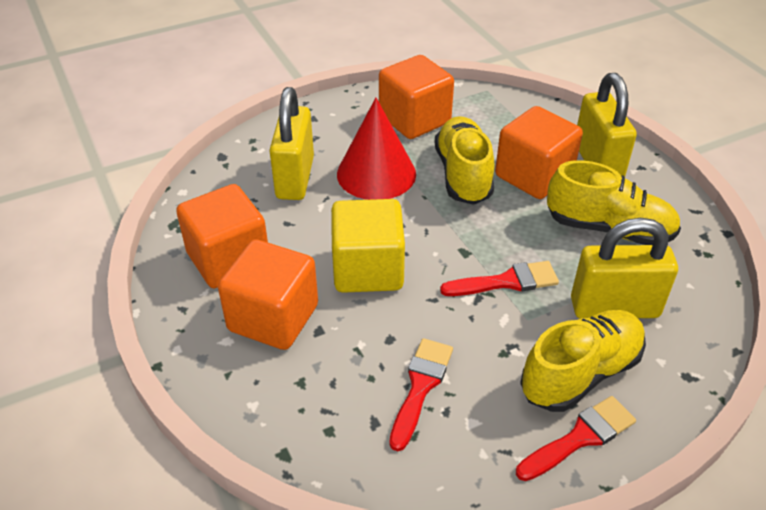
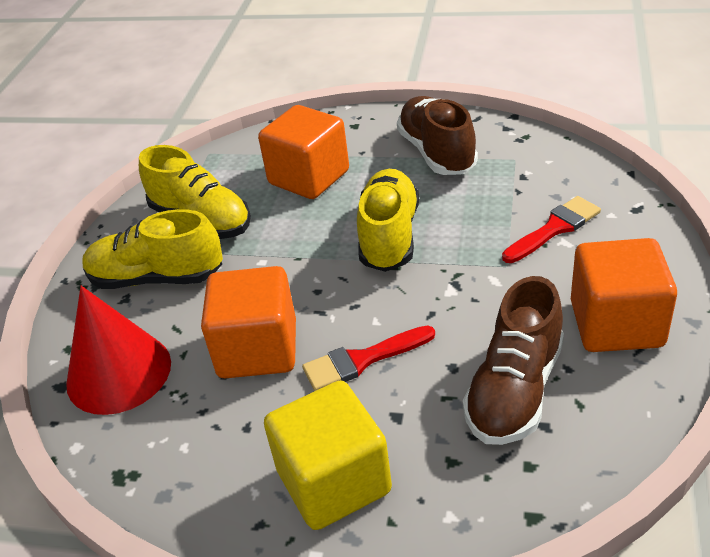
brown shoe: 0 -> 2
orange cube: 4 -> 3
red brush: 3 -> 2
yellow padlock: 3 -> 0

